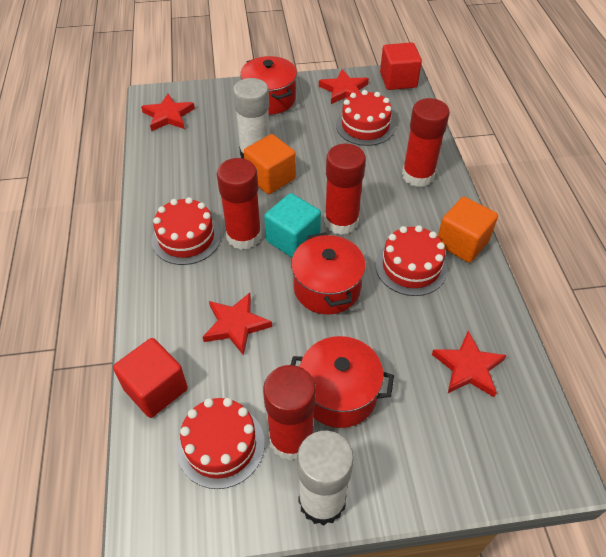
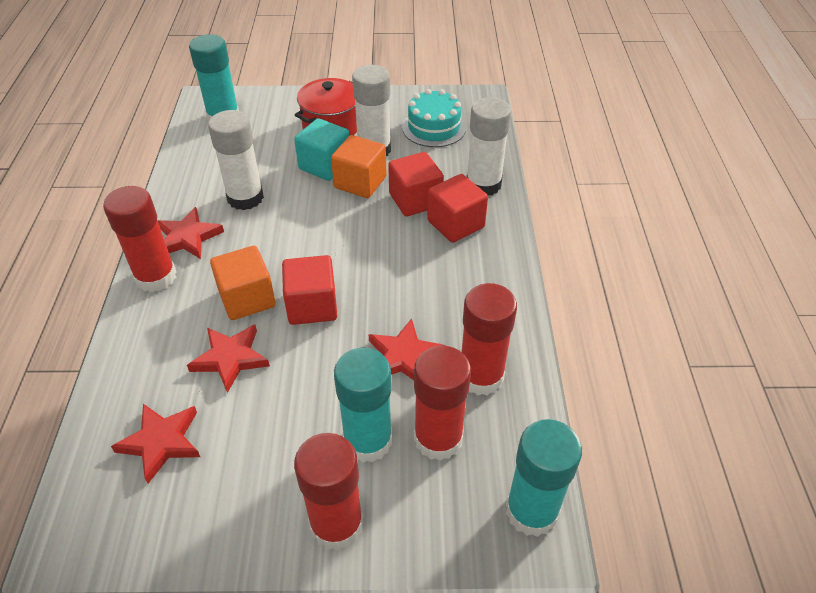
red cake: 4 -> 0
red cube: 2 -> 3
red pot: 3 -> 1
turquoise cake: 0 -> 1
turquoise glue stick: 0 -> 3
white glue stick: 2 -> 3

